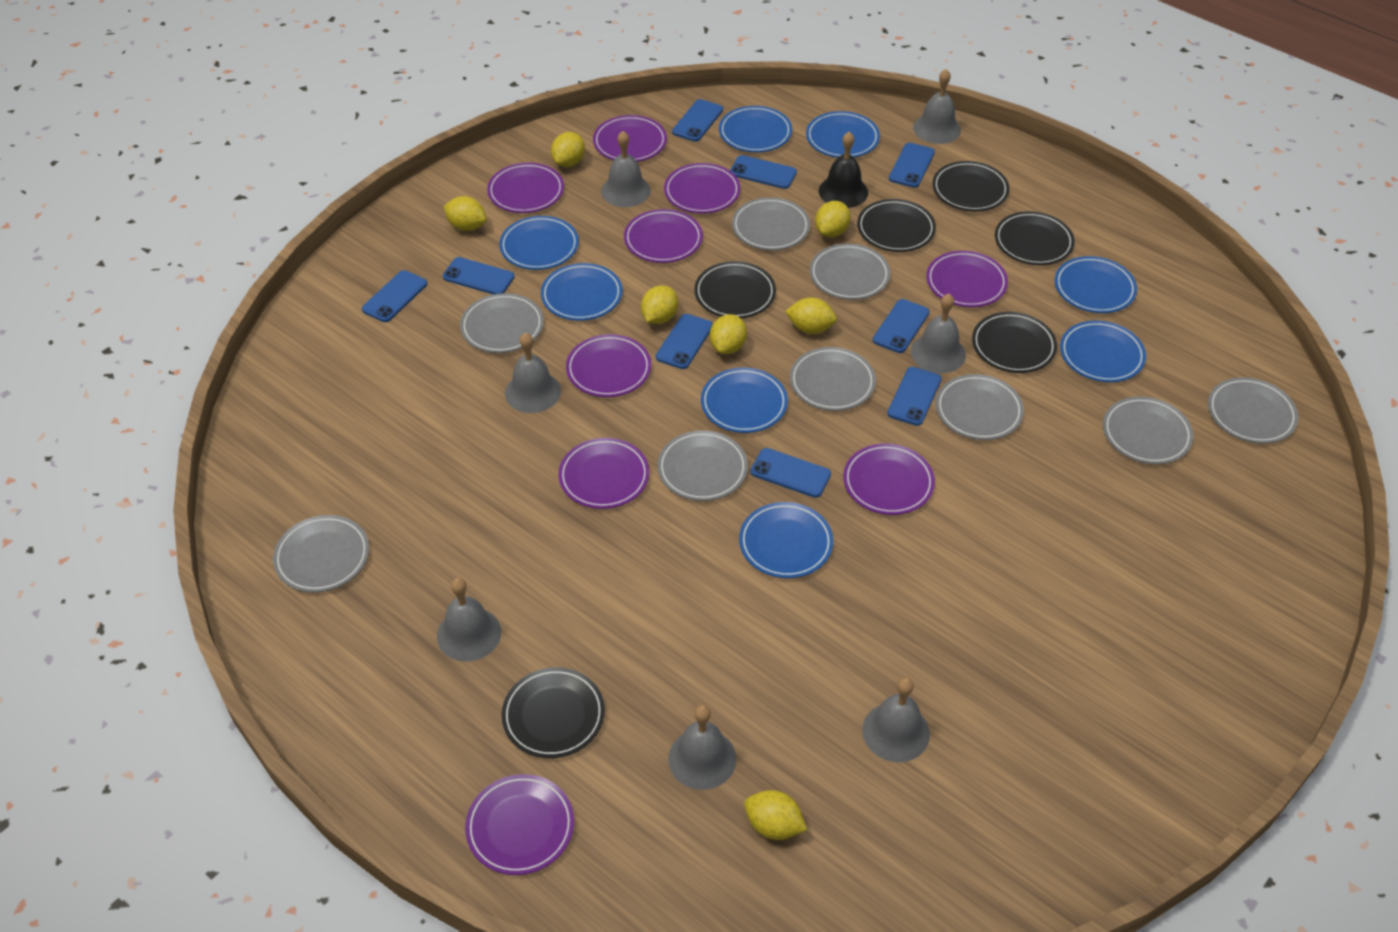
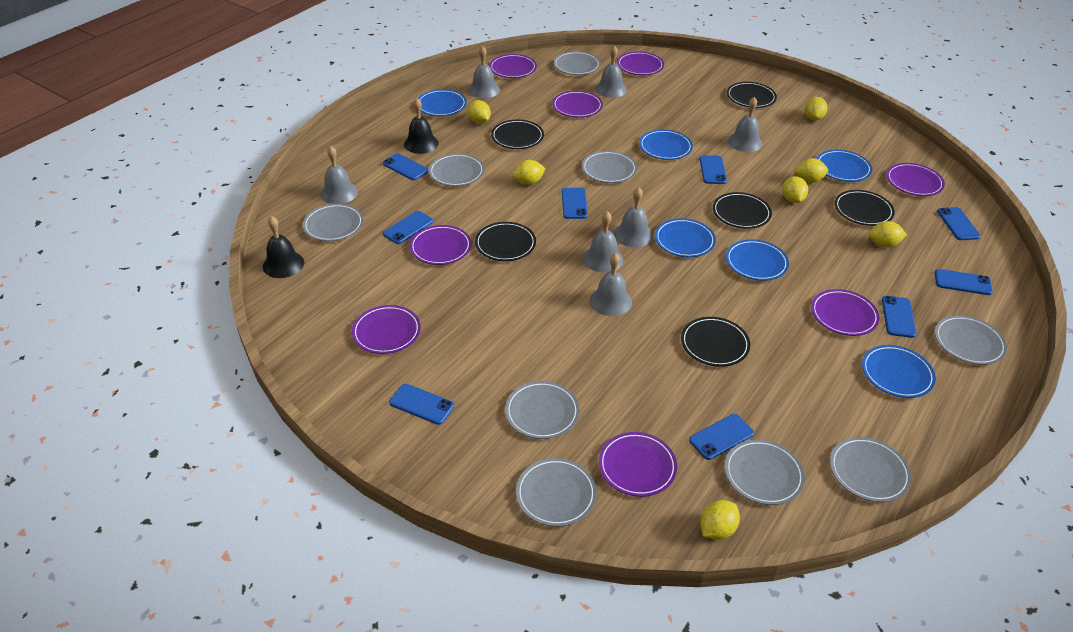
black bell: 1 -> 2
blue plate: 8 -> 6
purple plate: 9 -> 8

